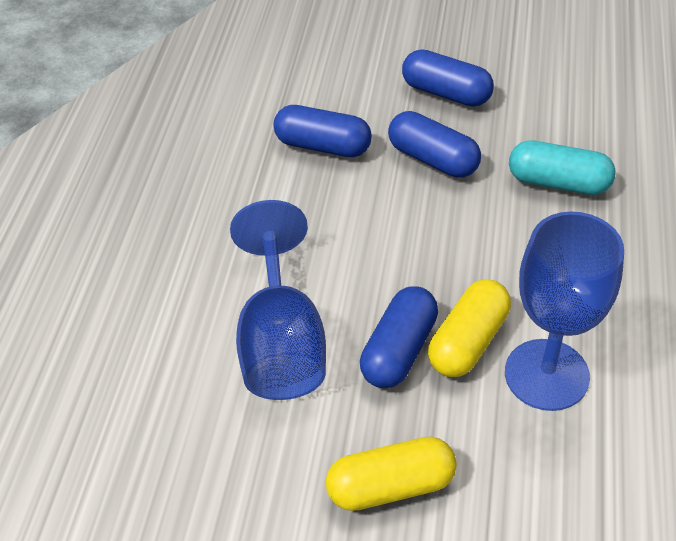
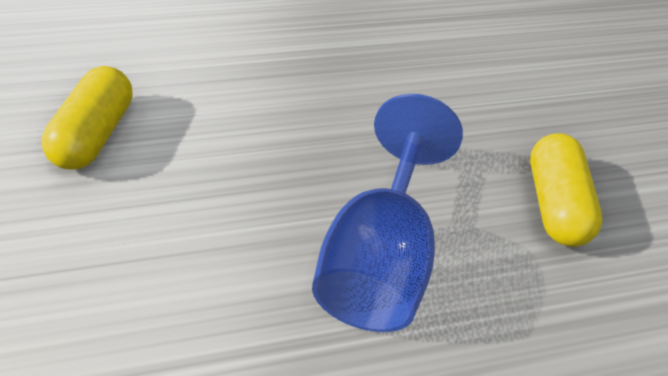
blue capsule: 4 -> 0
blue goblet: 2 -> 1
turquoise capsule: 1 -> 0

